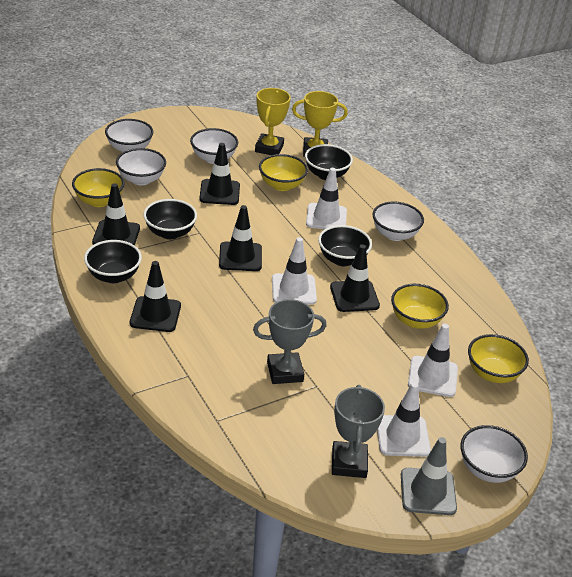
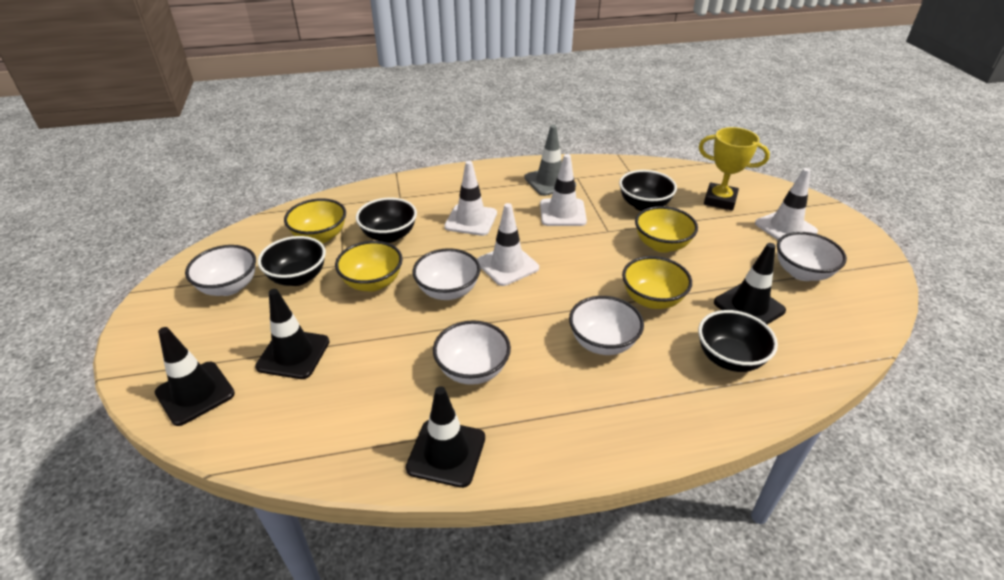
black traffic cone: 5 -> 4
grey trophy: 2 -> 0
yellow trophy: 2 -> 1

